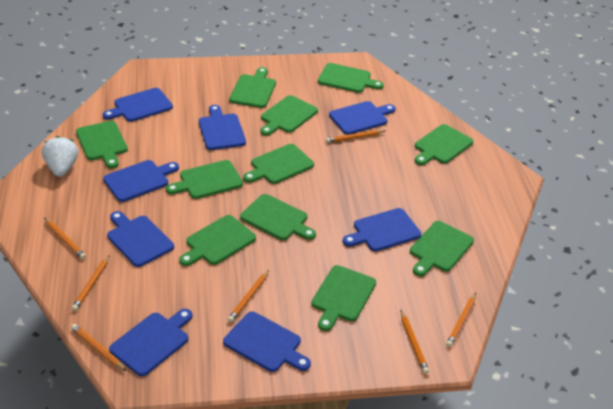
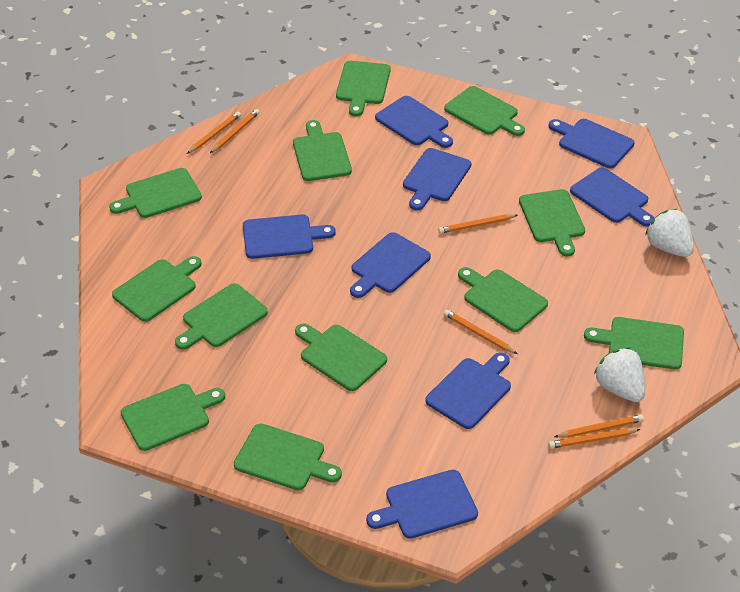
green cutting board: 11 -> 12
orange pencil: 7 -> 6
white strawberry: 1 -> 2

